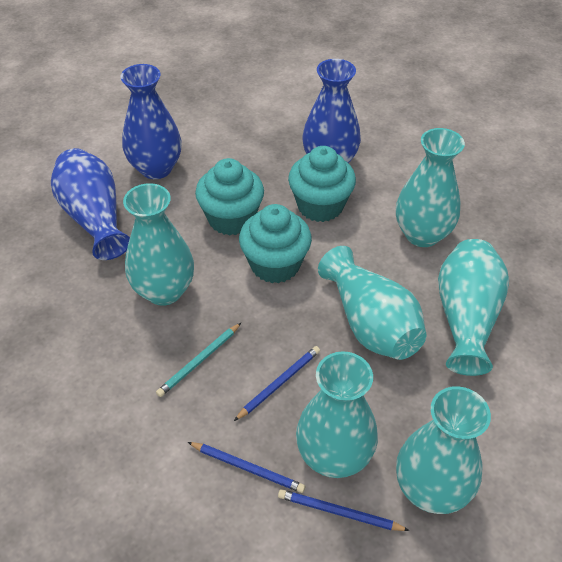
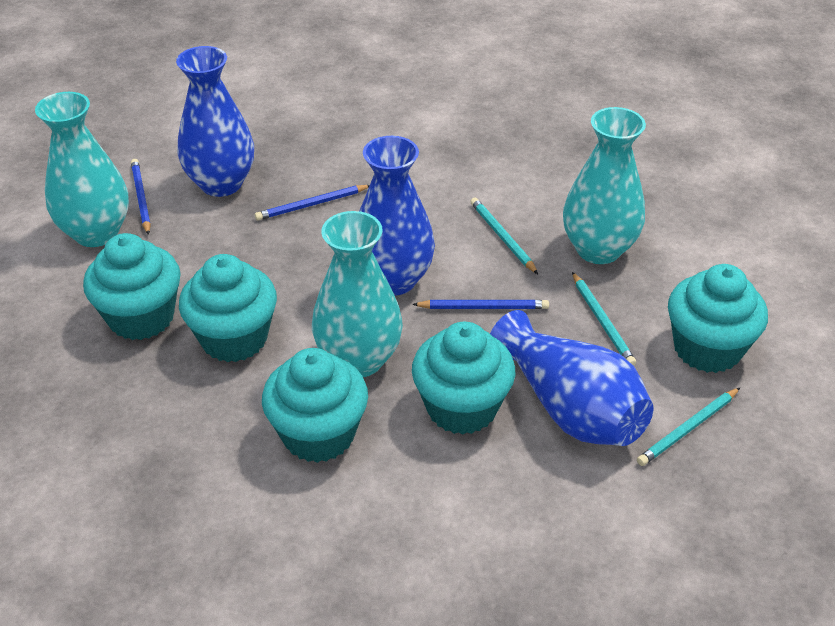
turquoise cupcake: 3 -> 5
turquoise pencil: 1 -> 3
turquoise vase: 6 -> 3

